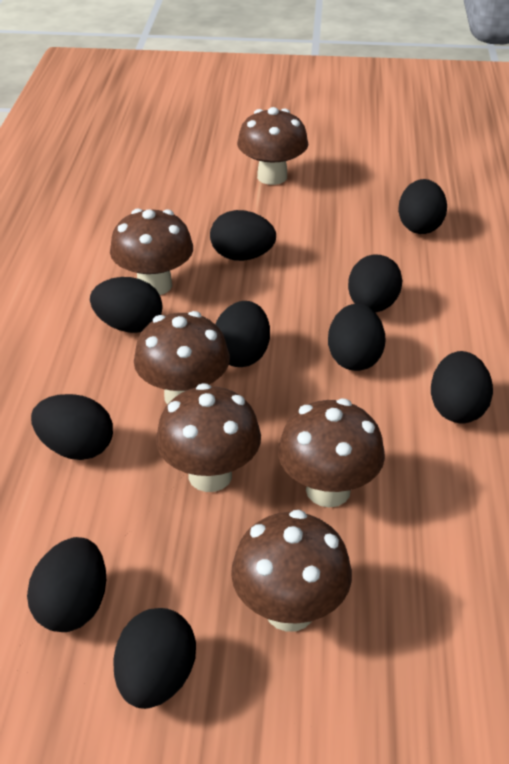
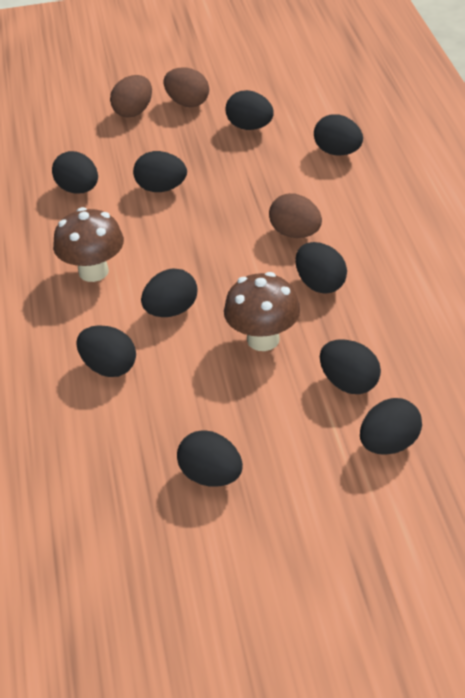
brown egg: 0 -> 3
brown mushroom: 6 -> 2

